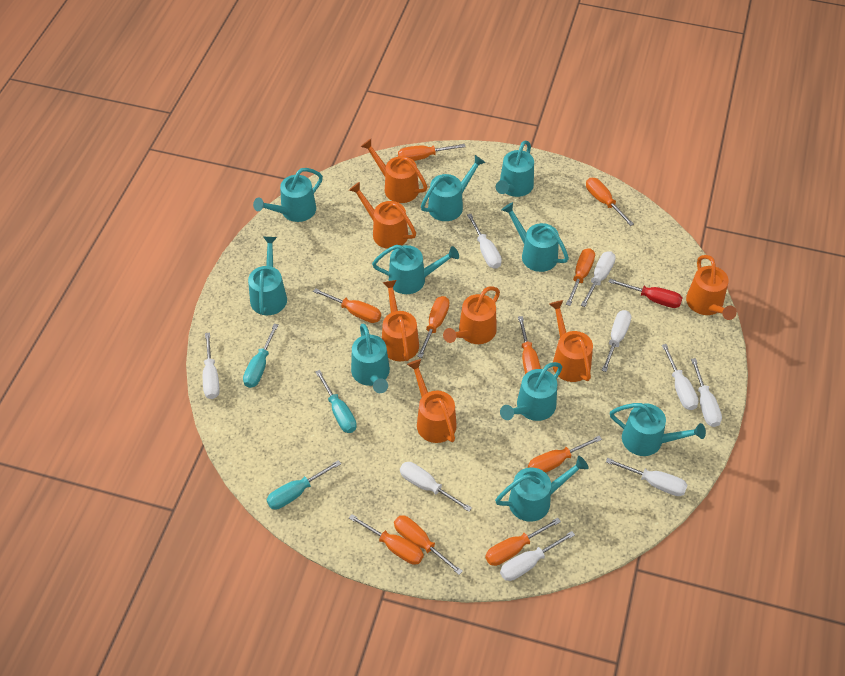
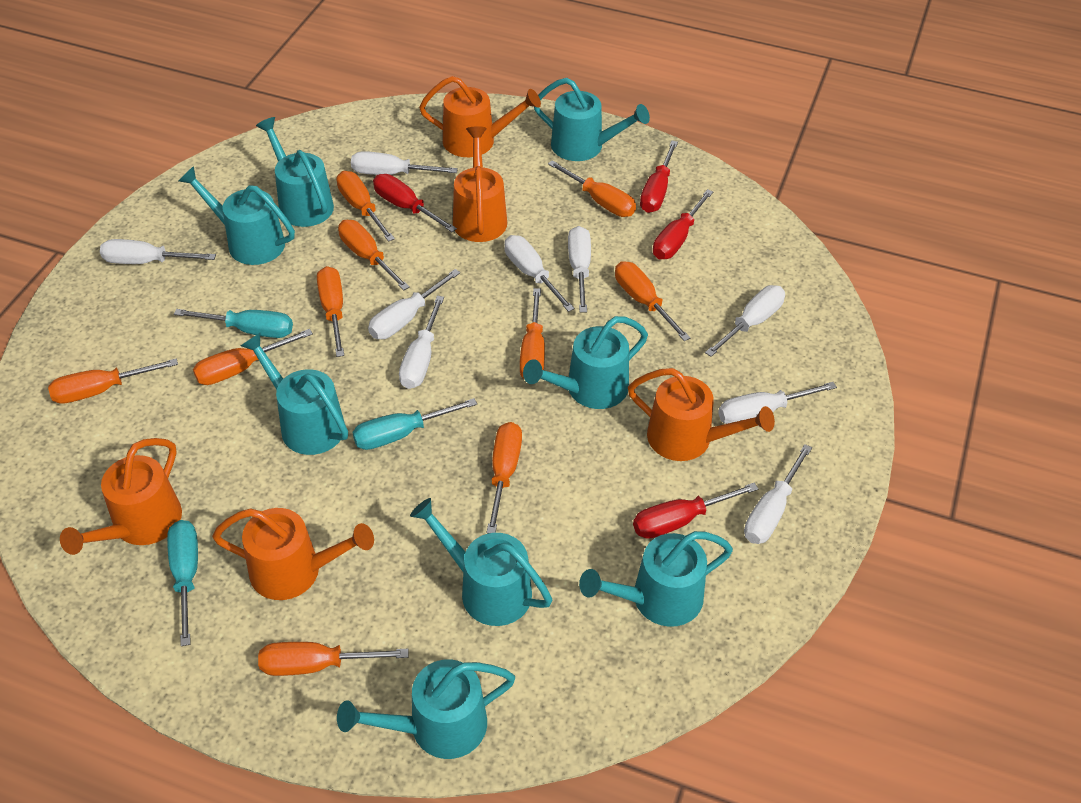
orange watering can: 7 -> 5
red screwdriver: 1 -> 4
turquoise watering can: 10 -> 8

